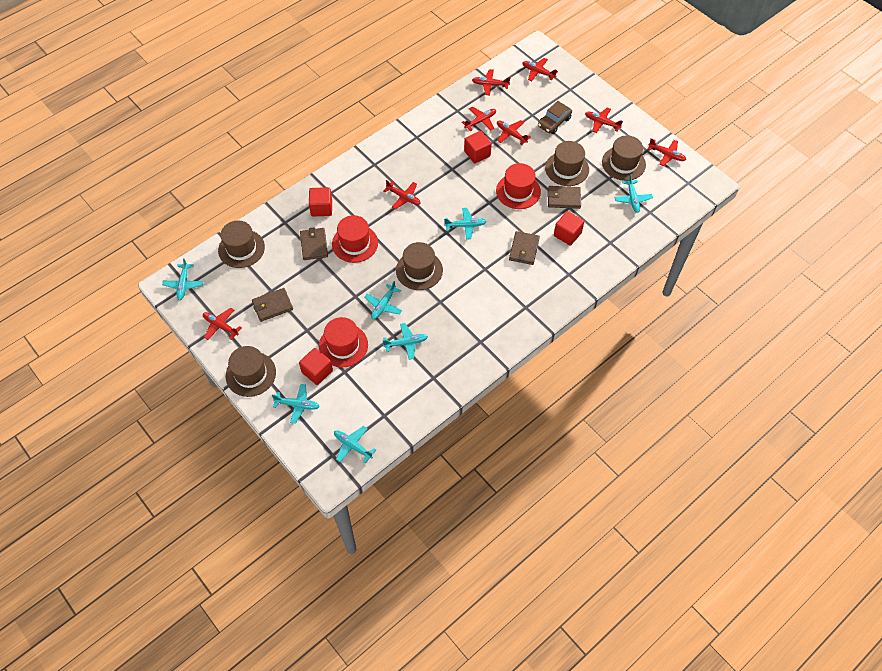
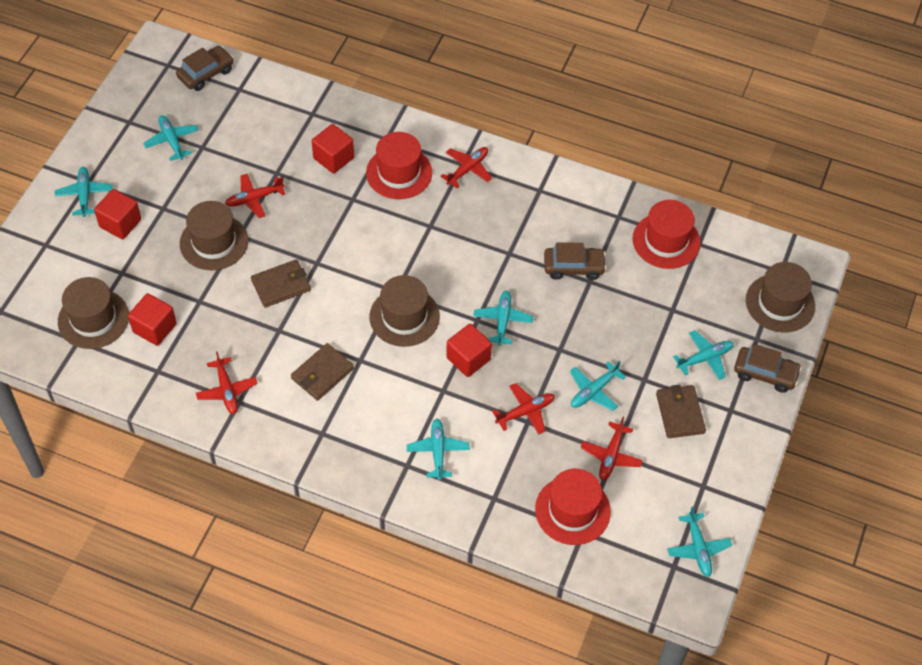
brown car: 1 -> 3
brown hat: 5 -> 4
brown wallet: 4 -> 3
red plane: 8 -> 5

